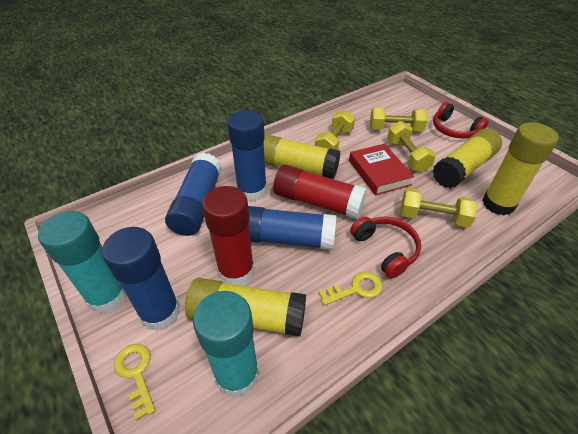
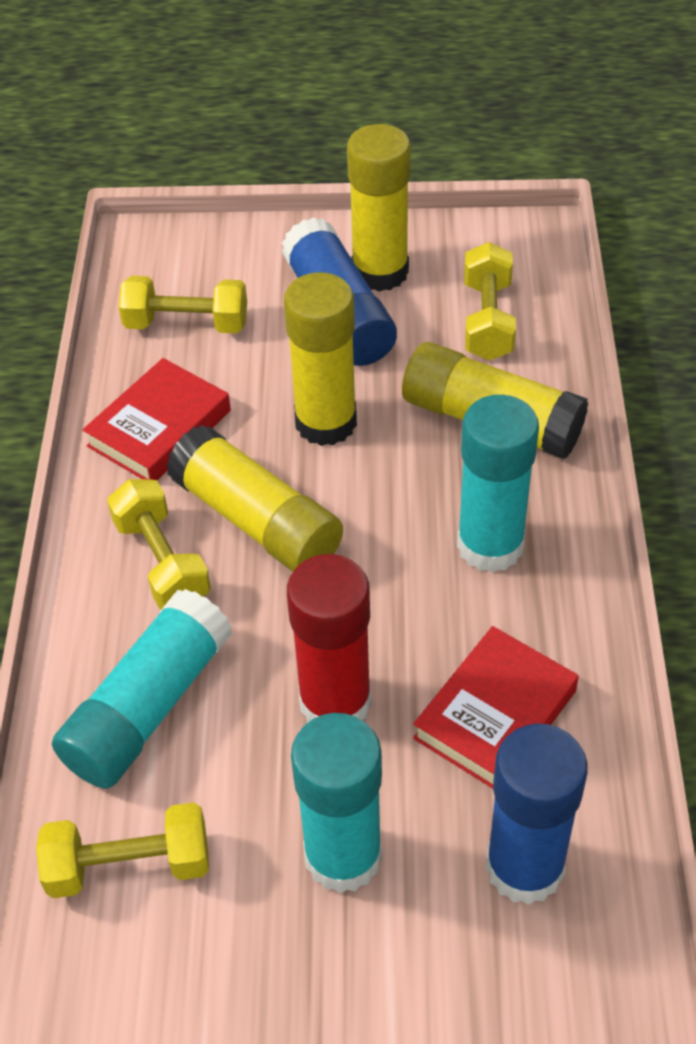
blue glue stick: 4 -> 2
red book: 1 -> 2
red glue stick: 2 -> 1
red headphones: 2 -> 0
turquoise glue stick: 2 -> 3
yellow key: 2 -> 0

